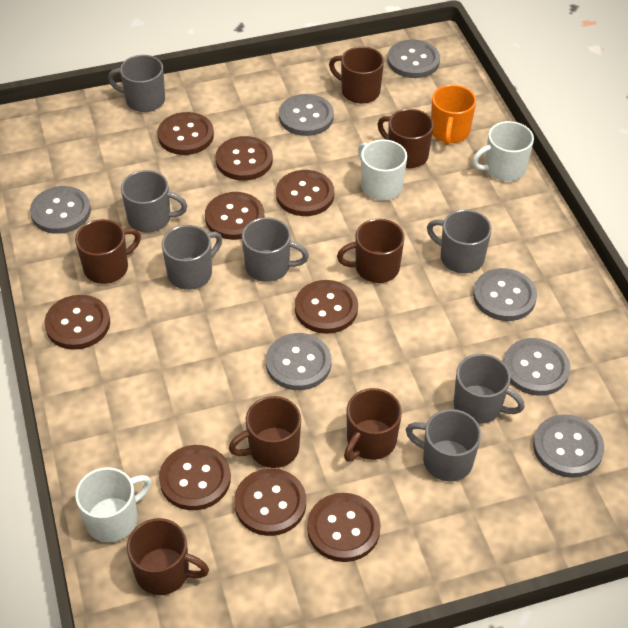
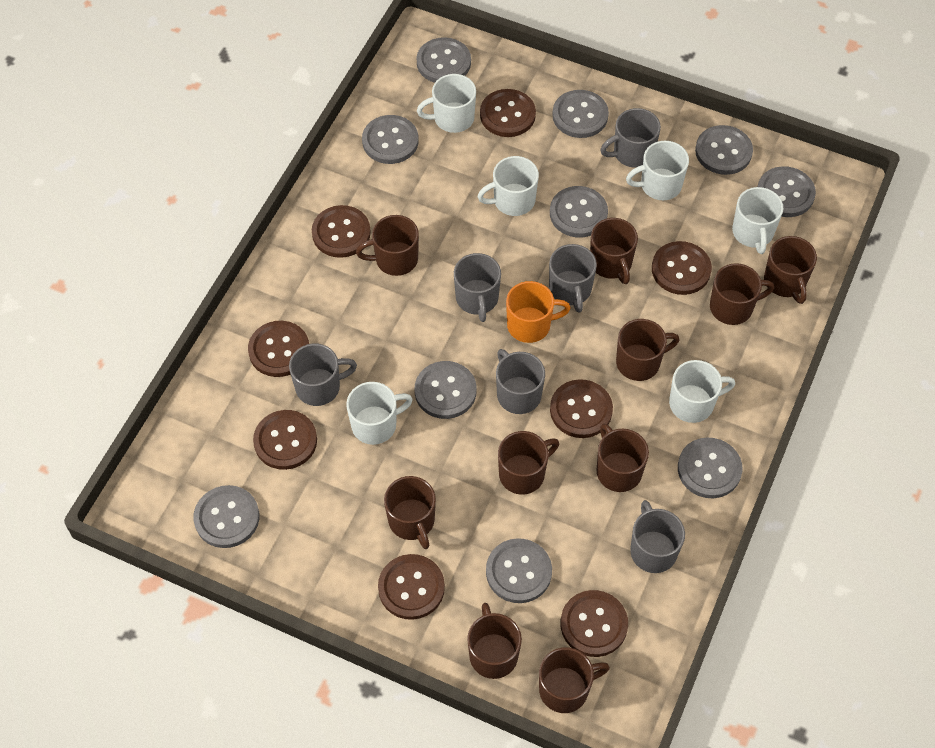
brown button: 9 -> 8
brown mug: 7 -> 10
grey button: 7 -> 10
grey mug: 7 -> 6
white mug: 3 -> 6

